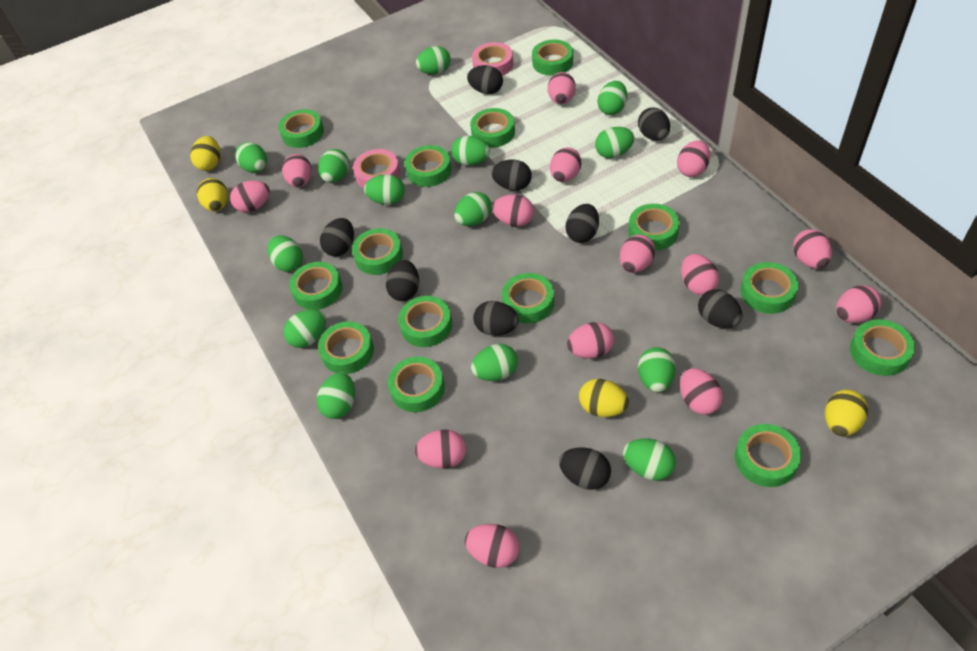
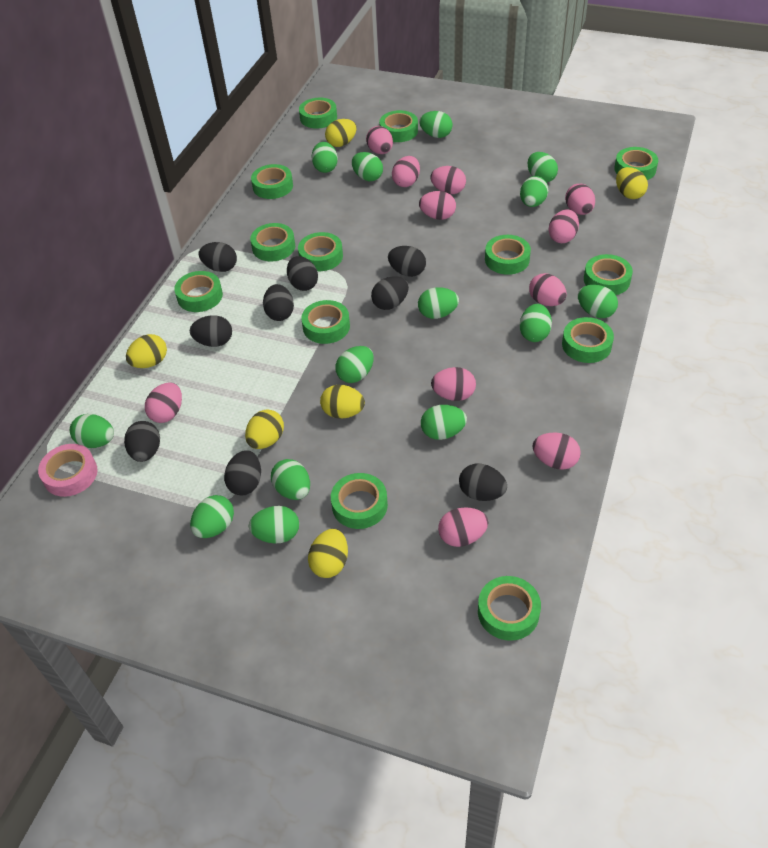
green tape: 14 -> 13
pink egg: 14 -> 11
pink tape: 2 -> 1
yellow egg: 4 -> 6

